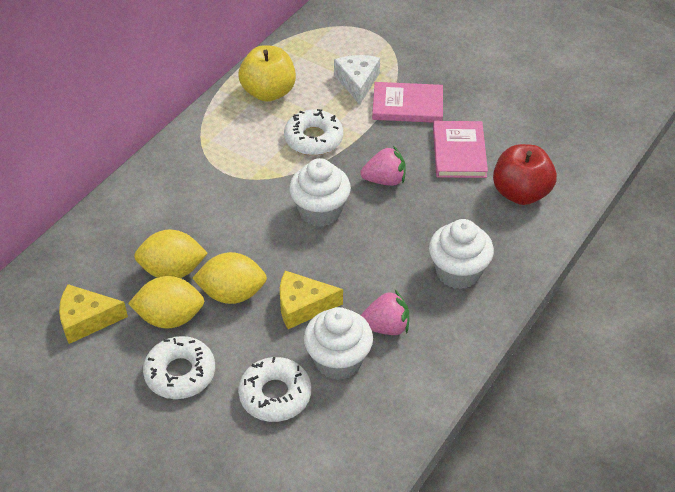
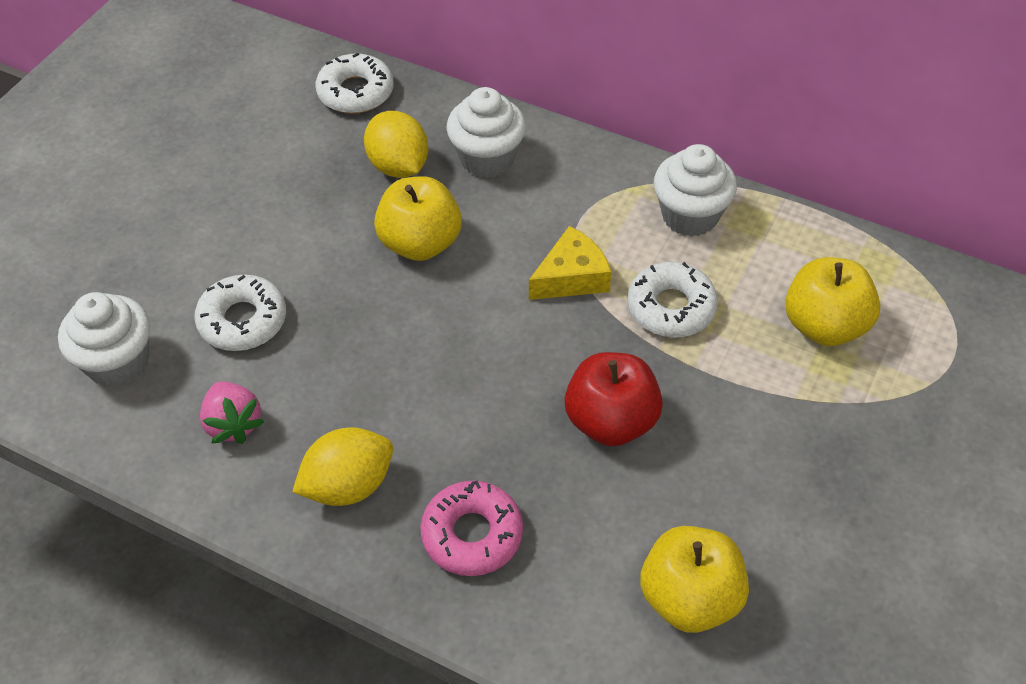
pink book: 2 -> 0
pink donut: 0 -> 1
pink strawberry: 2 -> 1
white cheese: 1 -> 0
yellow apple: 1 -> 3
yellow cheese: 2 -> 1
yellow lemon: 3 -> 2

